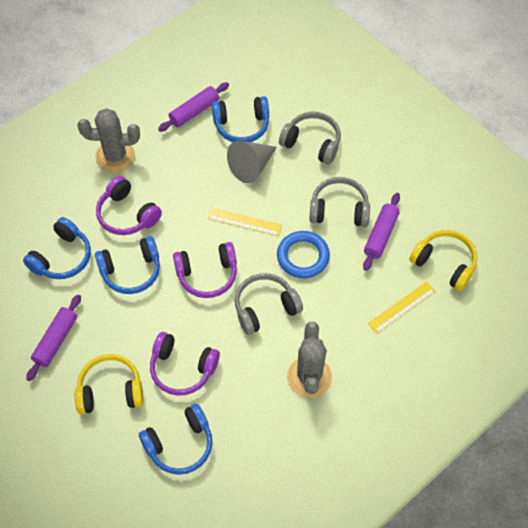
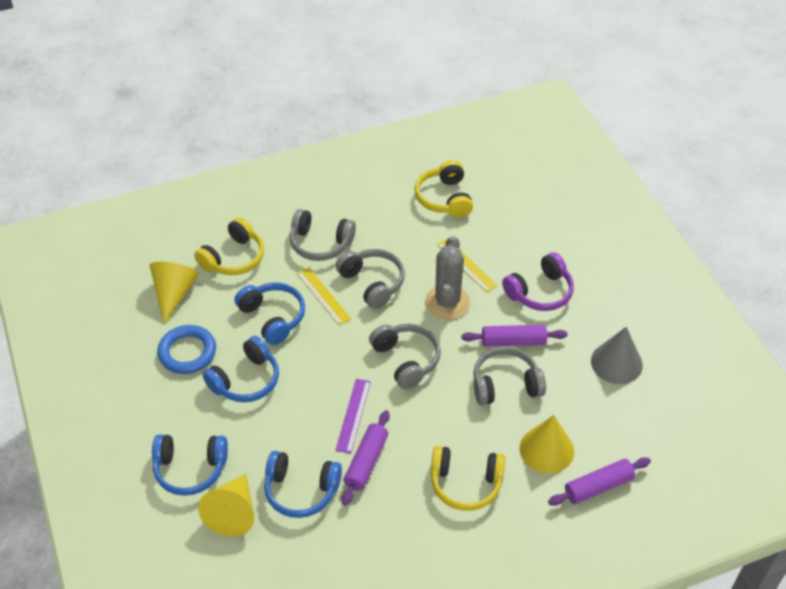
grey cactus: 2 -> 1
grey headphones: 3 -> 4
purple headphones: 3 -> 1
purple ruler: 0 -> 1
yellow cone: 0 -> 3
yellow headphones: 2 -> 3

